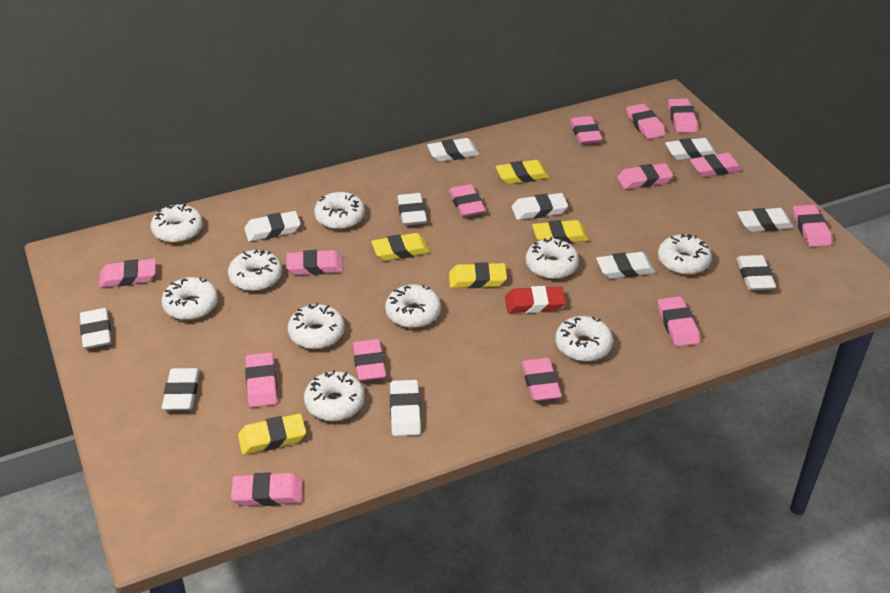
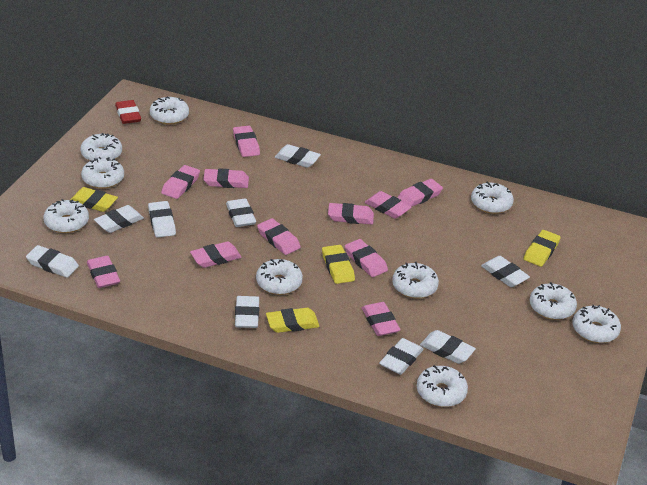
pink eraser: 14 -> 11
white eraser: 11 -> 9
yellow eraser: 5 -> 4

